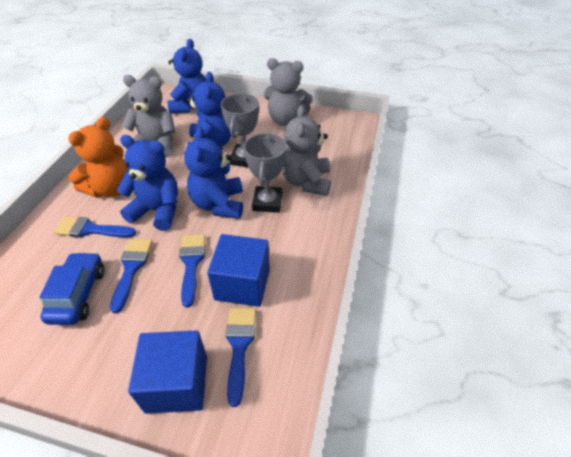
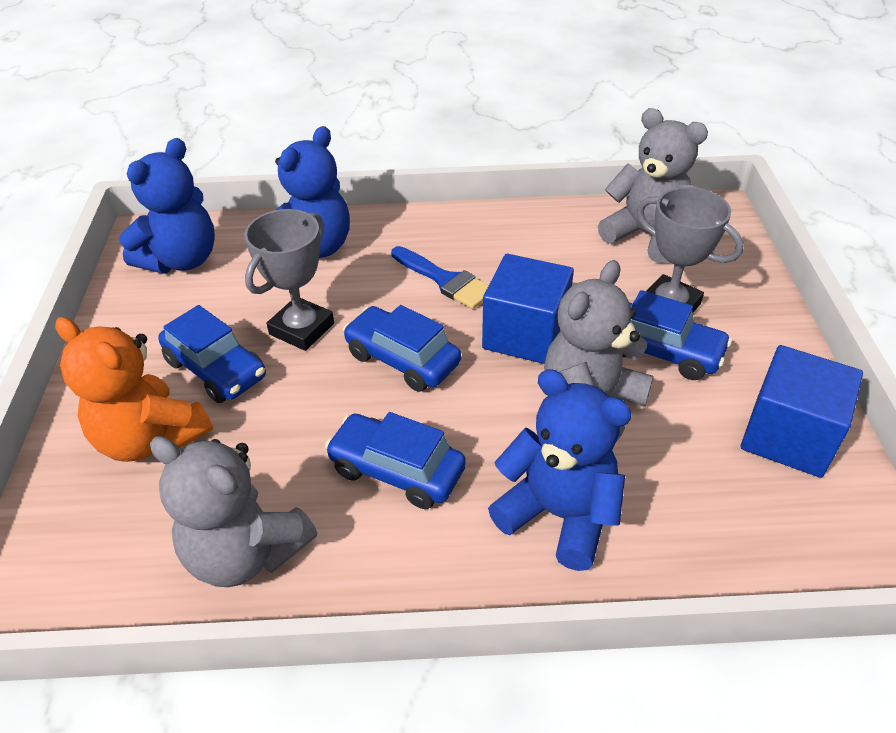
blue brush: 4 -> 1
blue car: 1 -> 4
blue teddy bear: 4 -> 3

